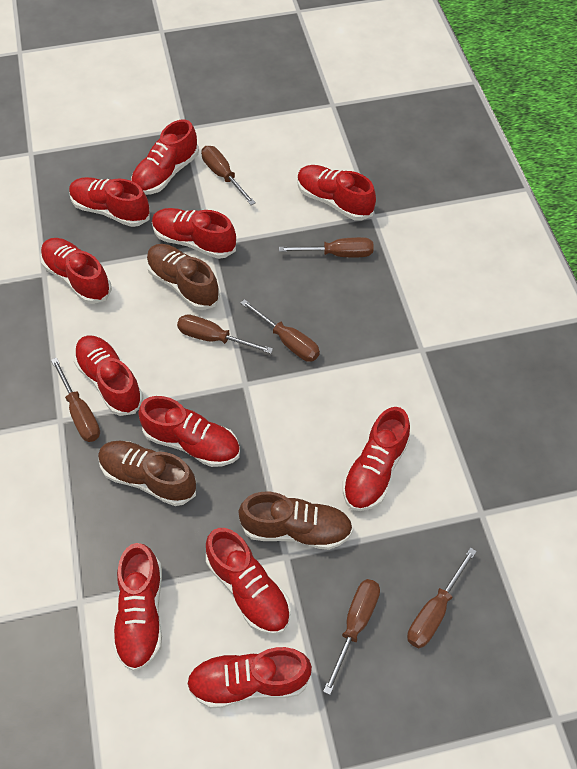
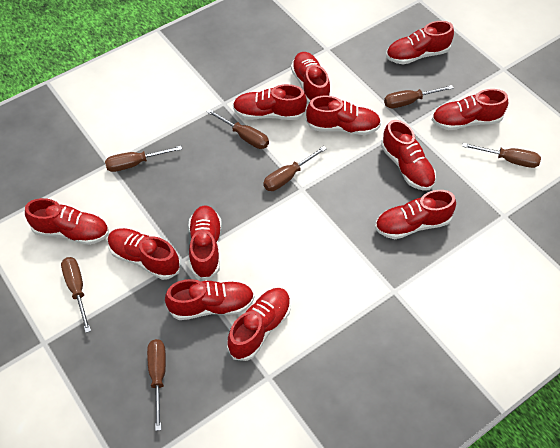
brown shoe: 3 -> 0
red shoe: 11 -> 12

